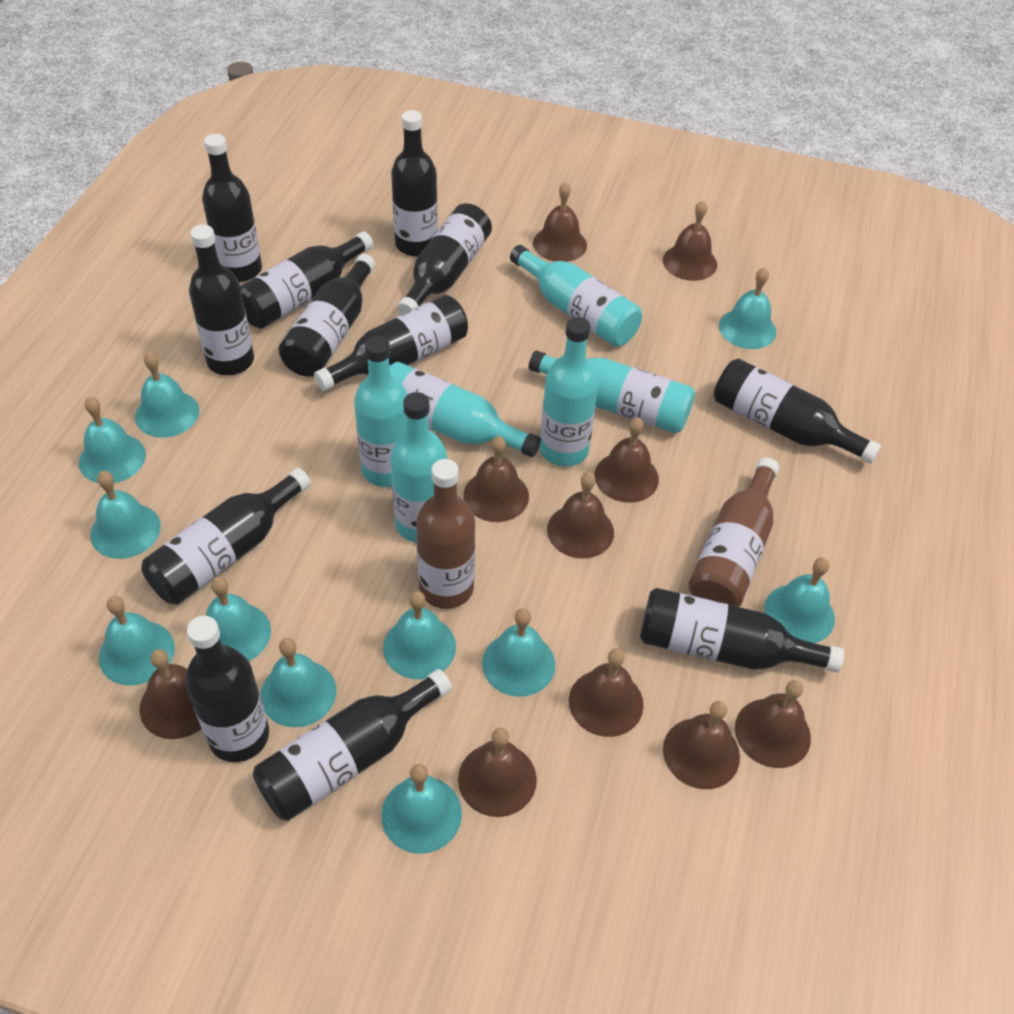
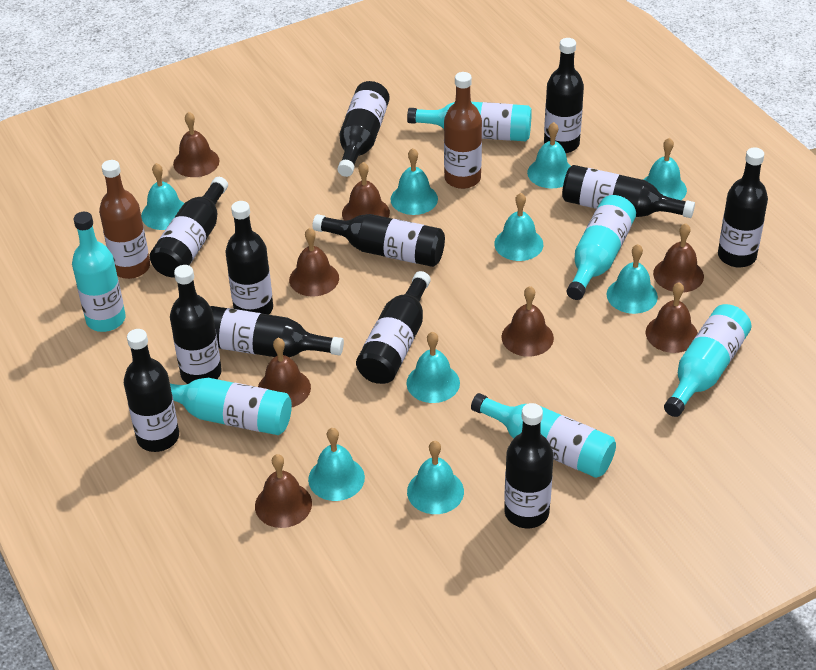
brown bell: 10 -> 8
turquoise bell: 11 -> 9

